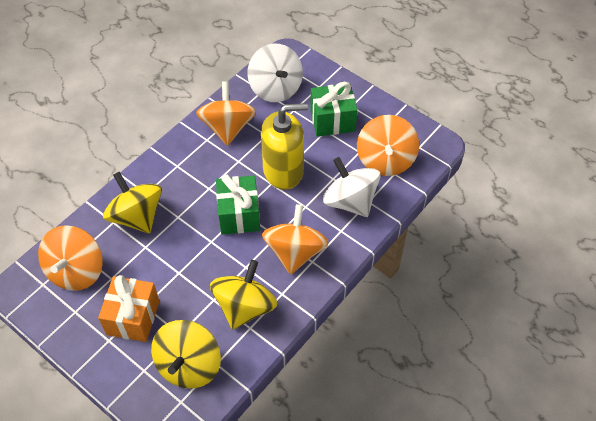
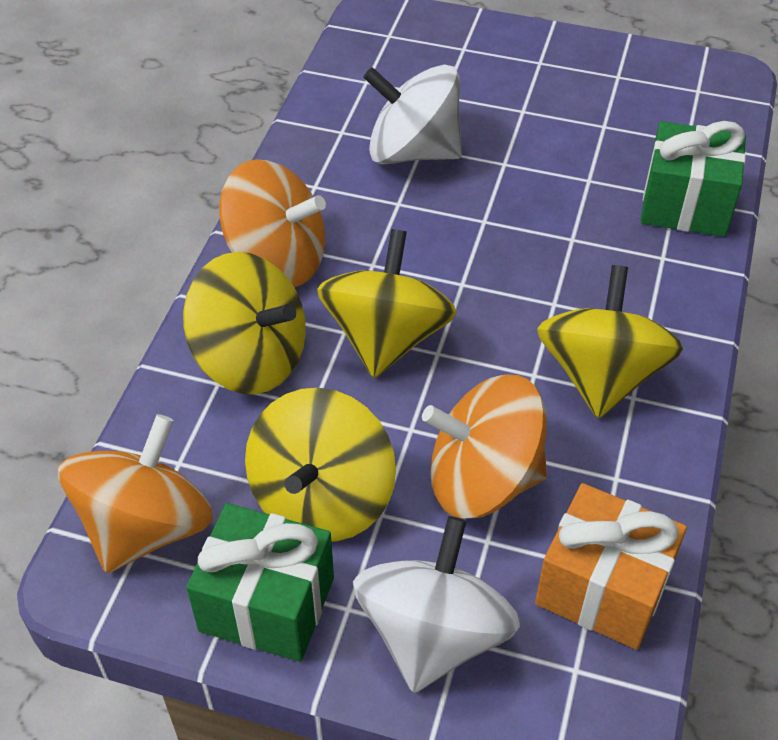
orange spinning top: 4 -> 3
yellow soap dispenser: 1 -> 0
yellow spinning top: 3 -> 4

